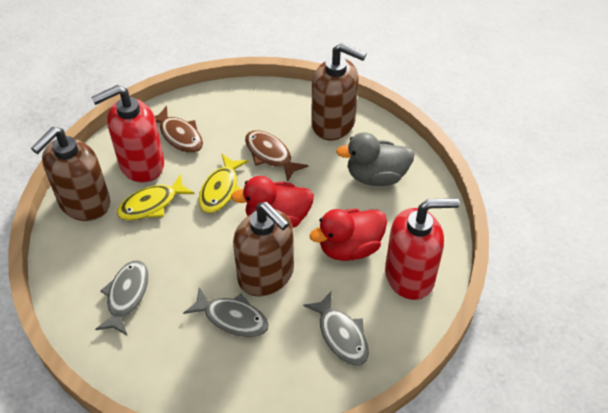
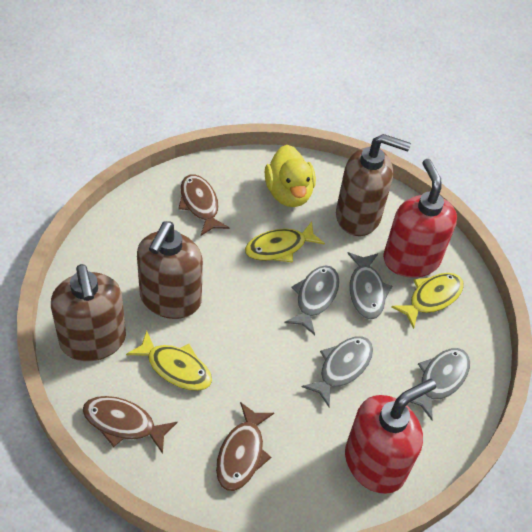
brown fish: 2 -> 3
grey duck: 1 -> 0
grey fish: 3 -> 4
red duck: 2 -> 0
yellow duck: 0 -> 1
yellow fish: 2 -> 3

